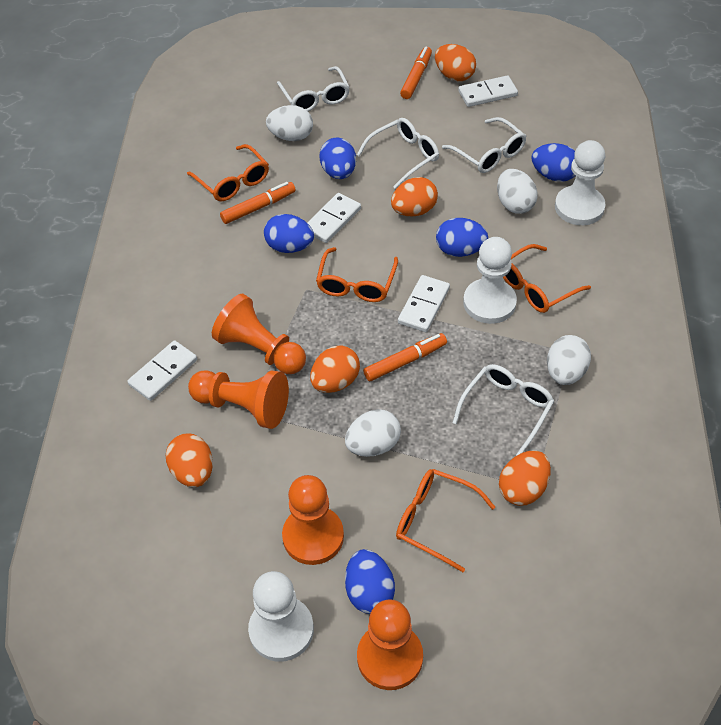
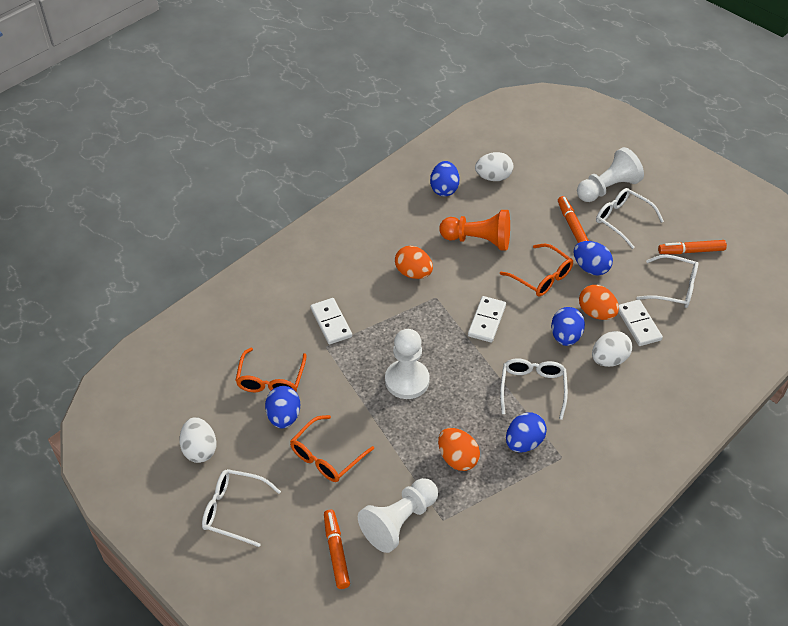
orange egg: 5 -> 3
orange glasses: 4 -> 3
orange pawn: 4 -> 1
white domino: 4 -> 3
white egg: 4 -> 3

